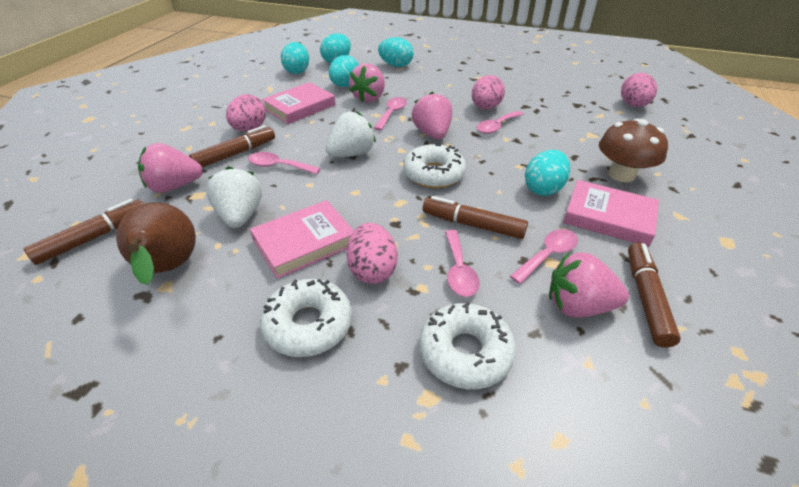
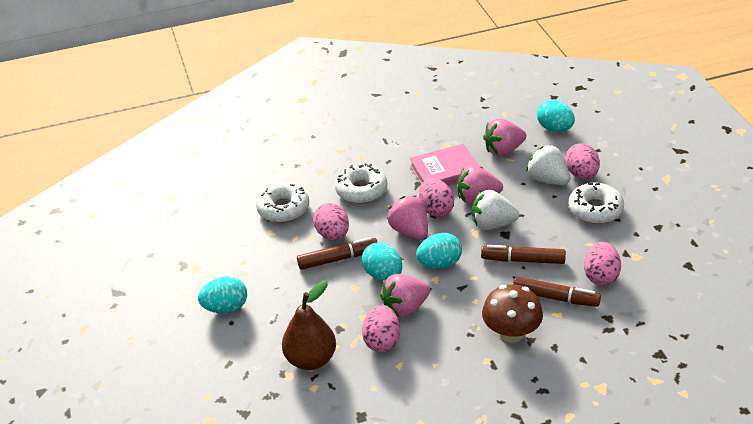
brown marker: 4 -> 3
pink book: 3 -> 1
pink egg: 4 -> 5
pink spoon: 5 -> 0
turquoise egg: 5 -> 4

